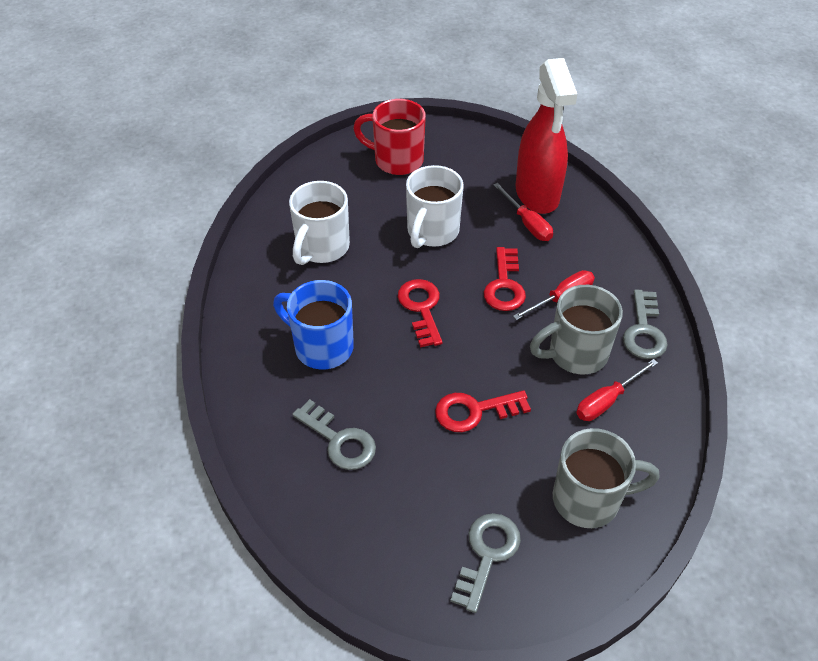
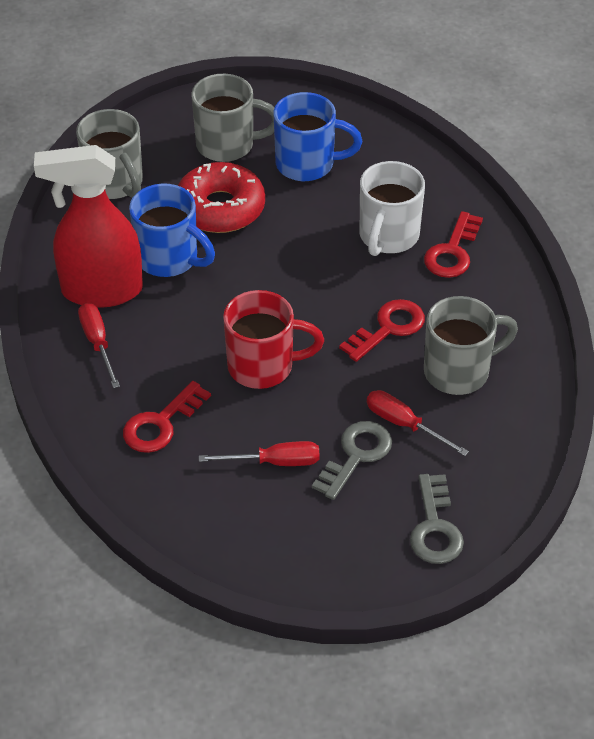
blue mug: 1 -> 2
grey key: 3 -> 2
grey mug: 2 -> 3
red donut: 0 -> 1
white mug: 2 -> 1

